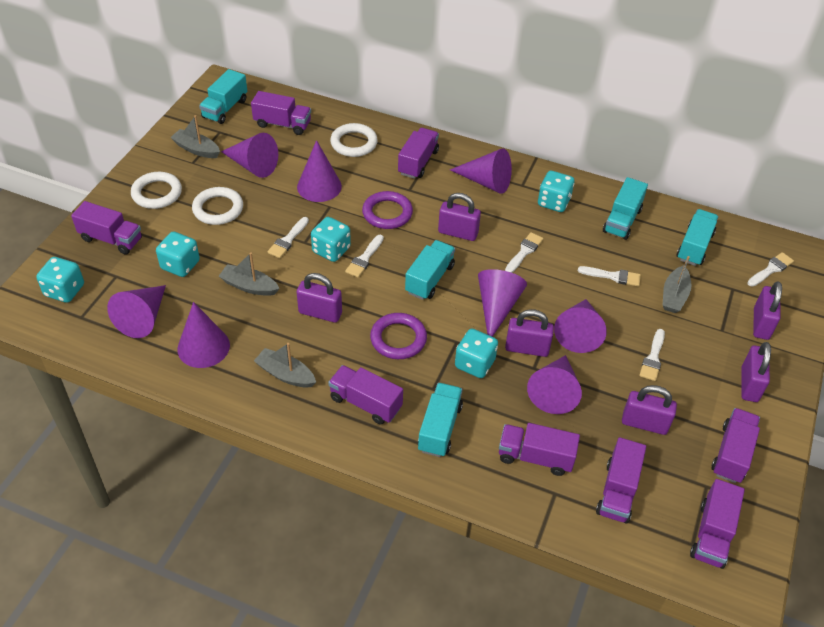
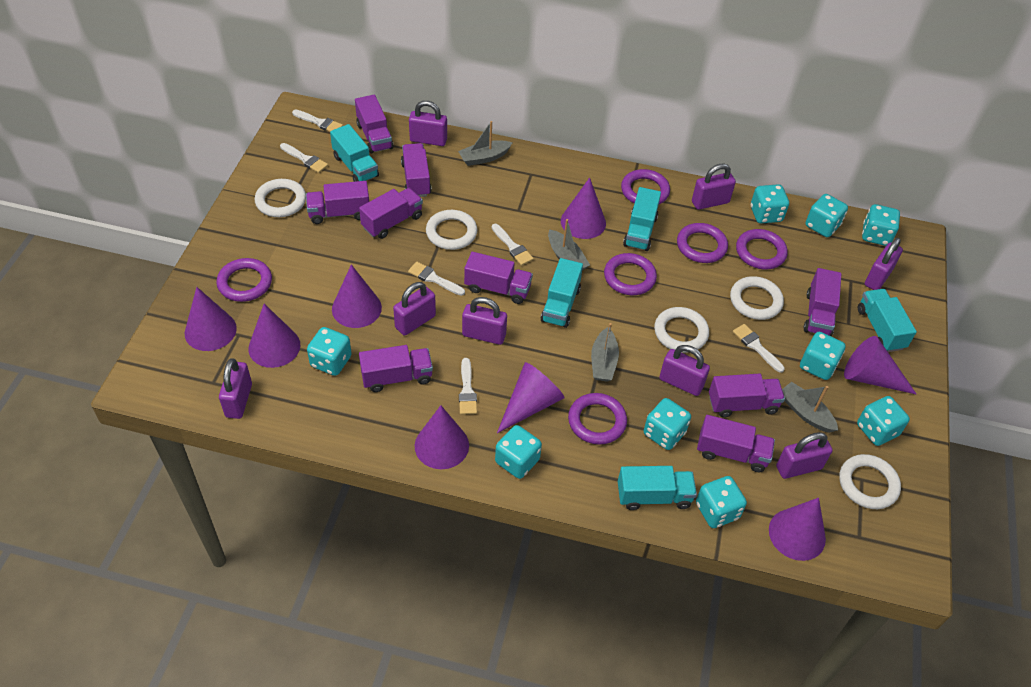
purple padlock: 6 -> 8
purple ring: 2 -> 6
purple truck: 8 -> 9
turquoise dice: 5 -> 9
white ring: 3 -> 5

